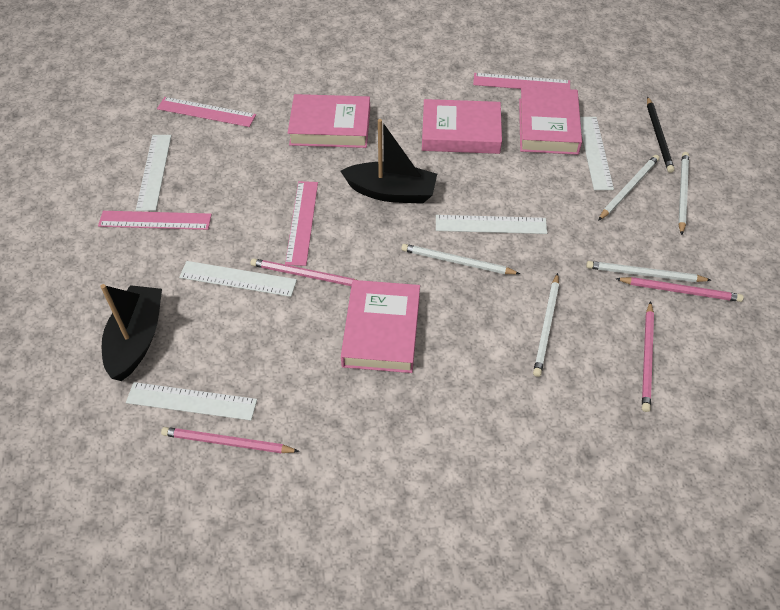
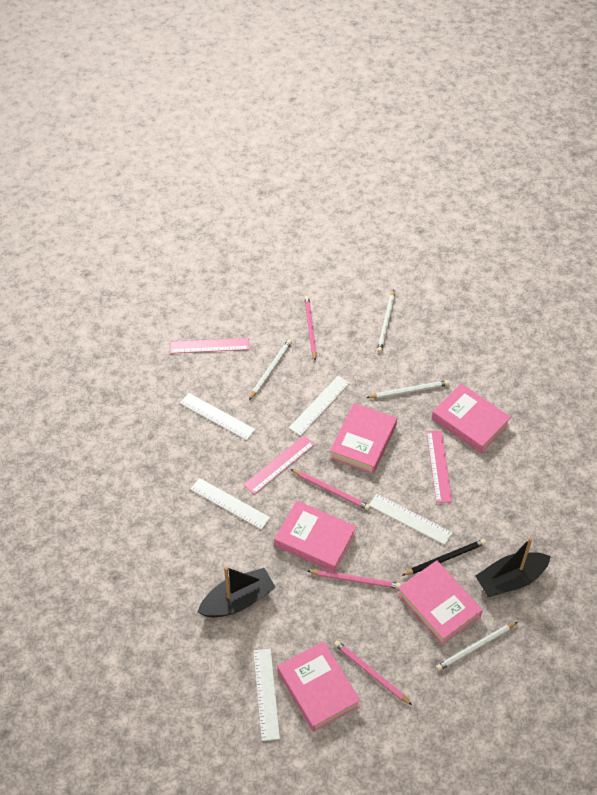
pink book: 4 -> 5
pink ruler: 4 -> 3
white pencil: 5 -> 4

